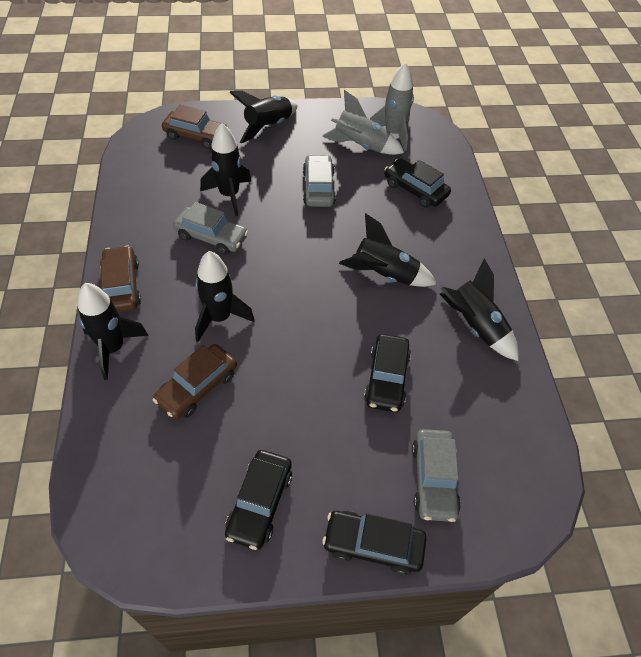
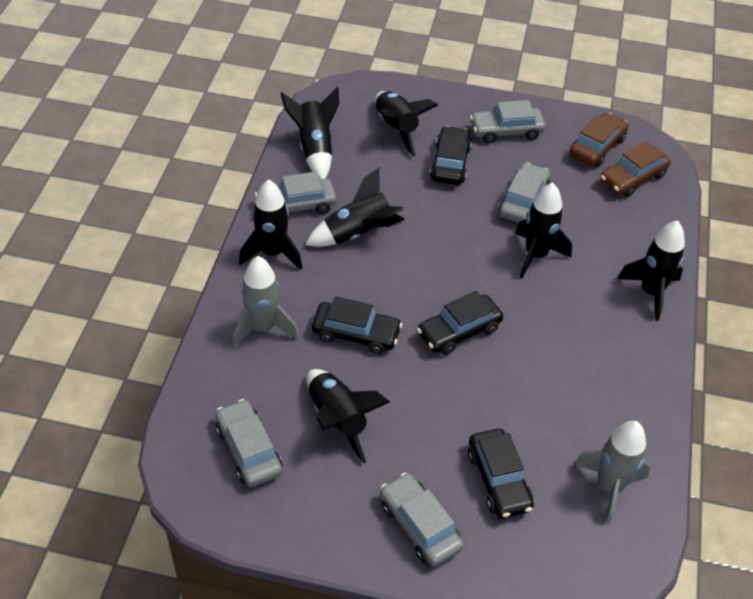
black rocket: 6 -> 7
brown car: 3 -> 2
grey car: 3 -> 5

